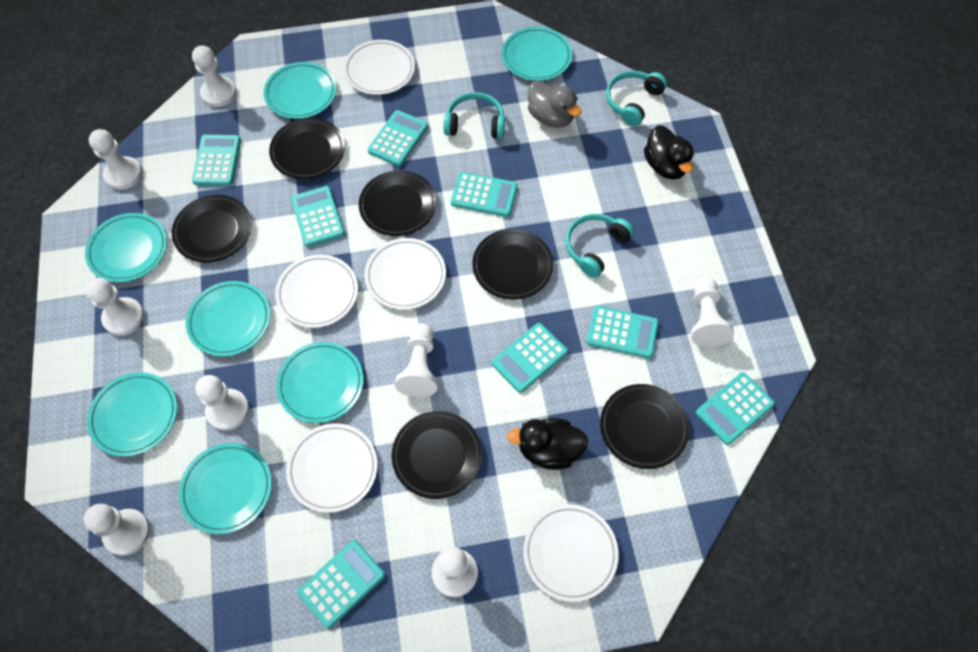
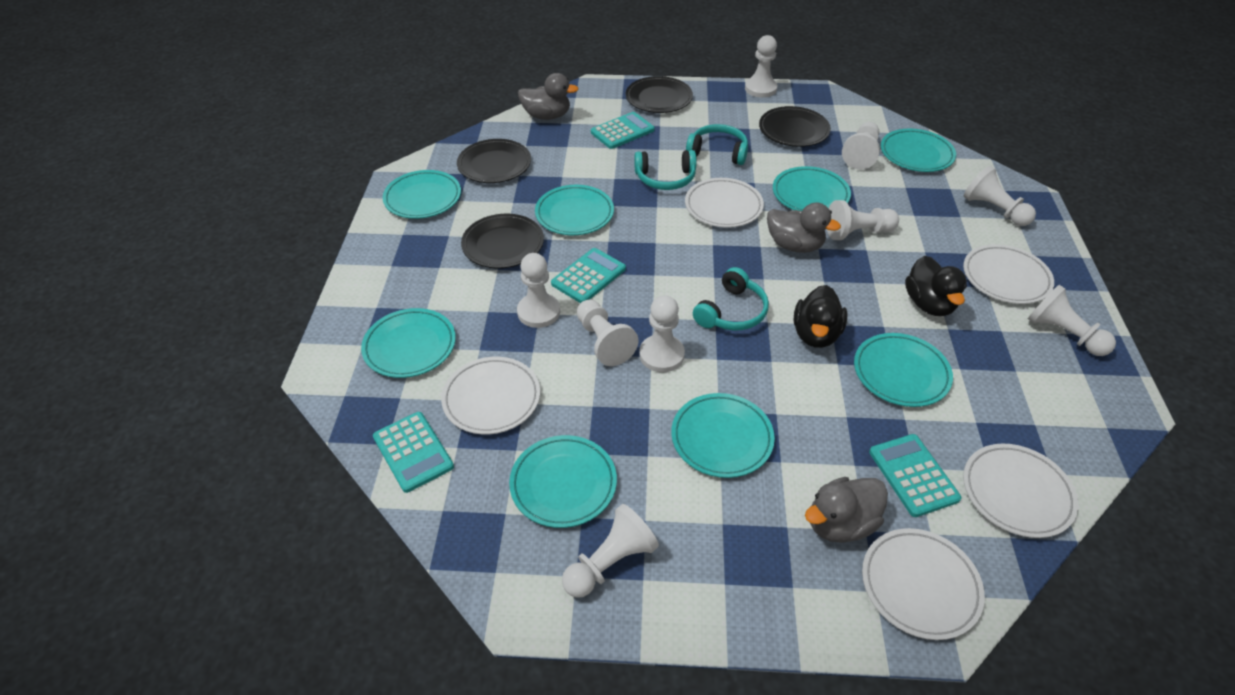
black plate: 6 -> 4
grey duck: 1 -> 3
turquoise calculator: 8 -> 4
turquoise plate: 7 -> 8
white pawn: 8 -> 9

